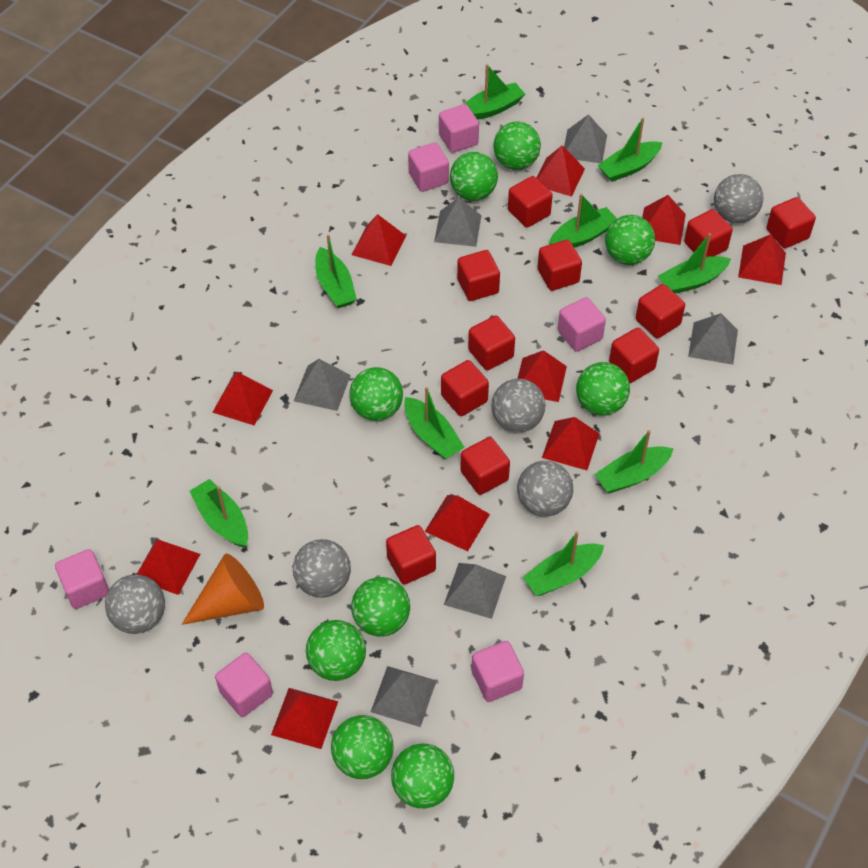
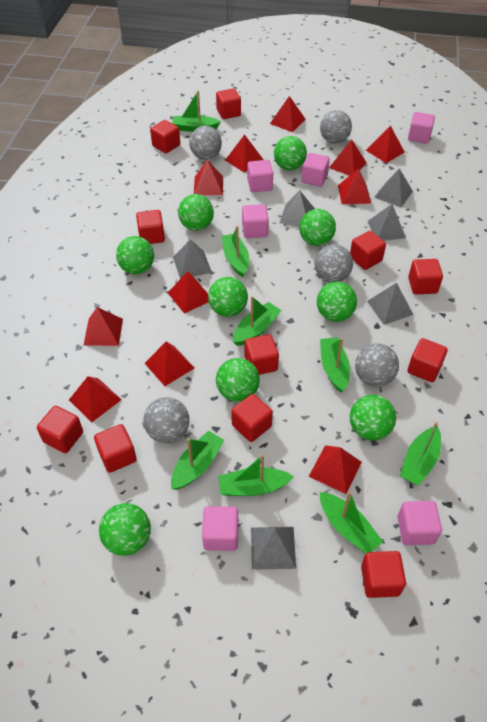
green boat: 9 -> 8
orange cone: 1 -> 0
red pyramid: 10 -> 11

